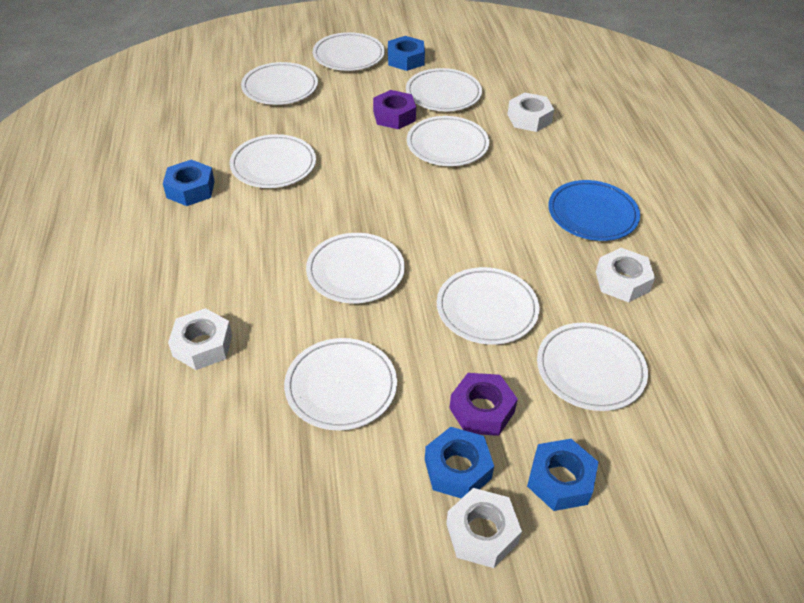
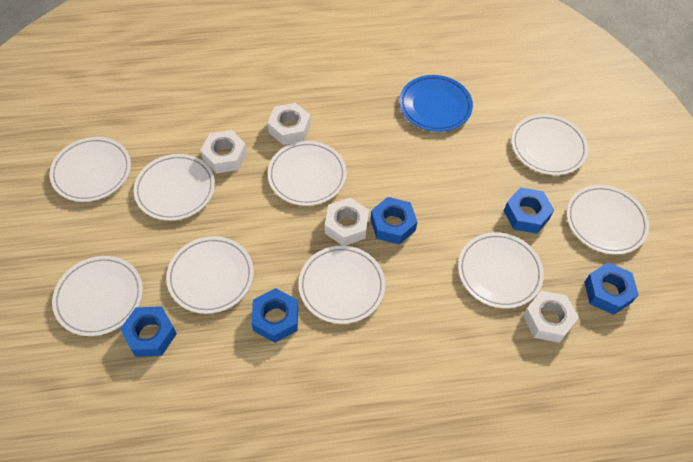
blue nut: 4 -> 5
purple nut: 2 -> 0

